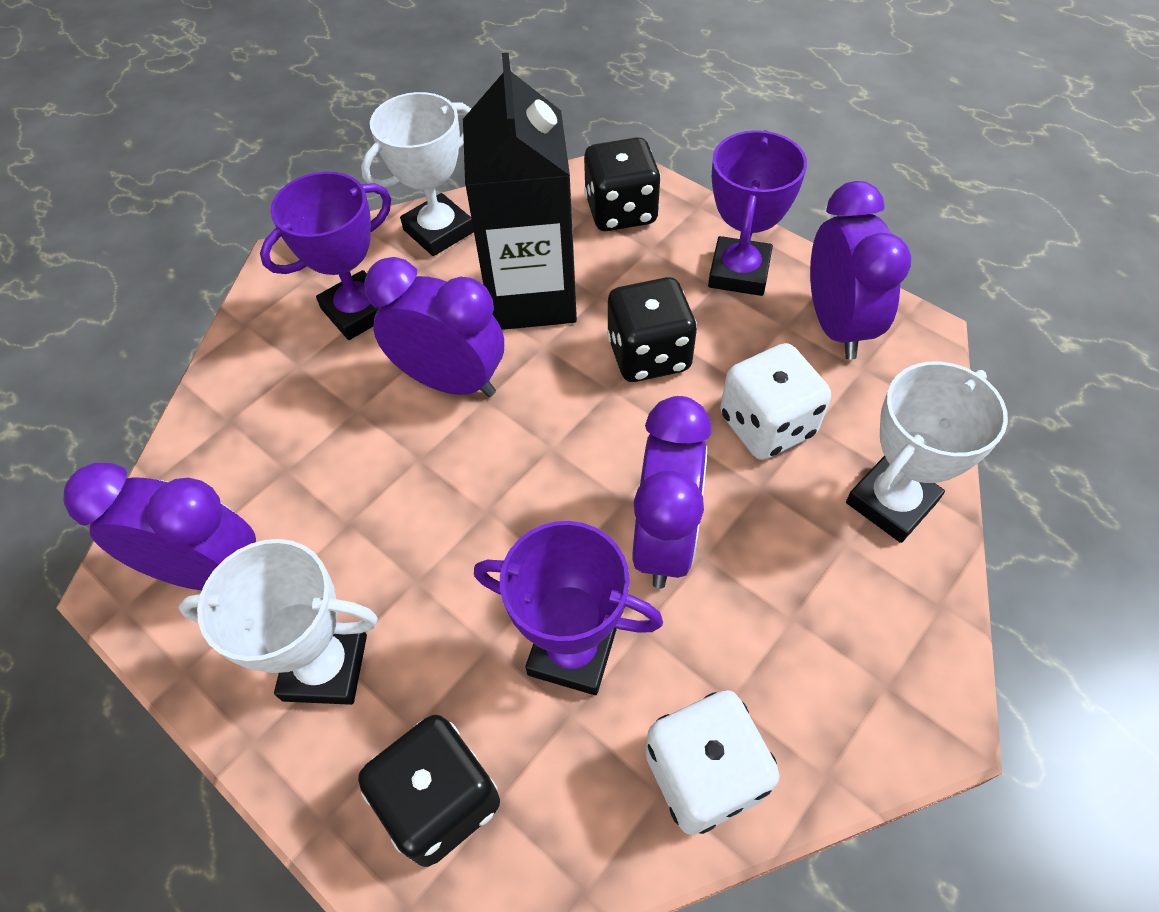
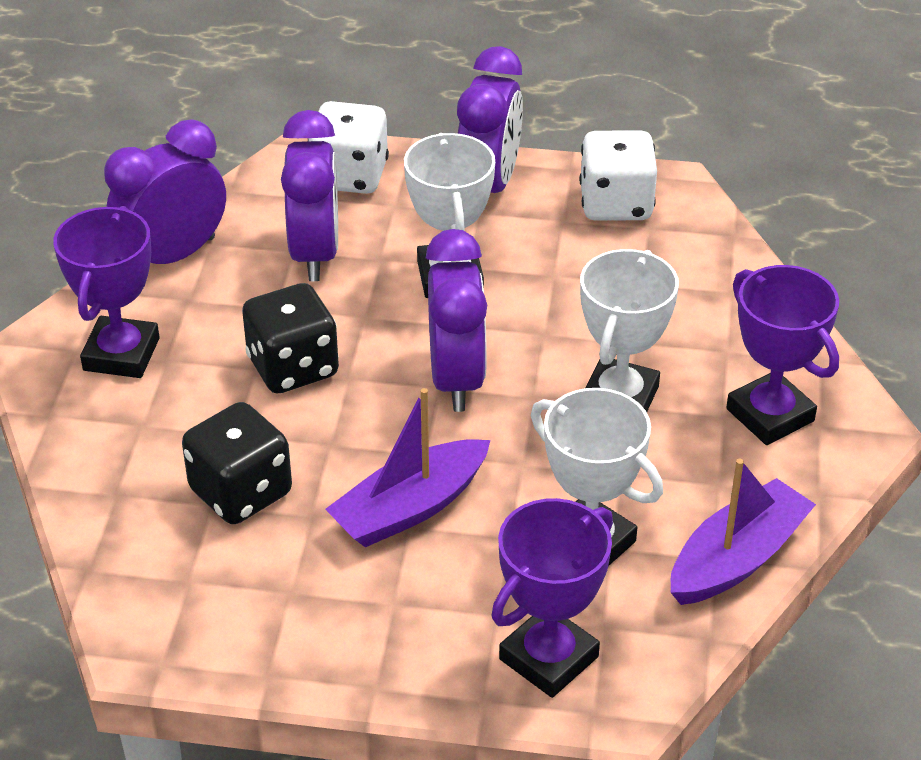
black carton: 1 -> 0
black dice: 3 -> 2
purple boat: 0 -> 2

